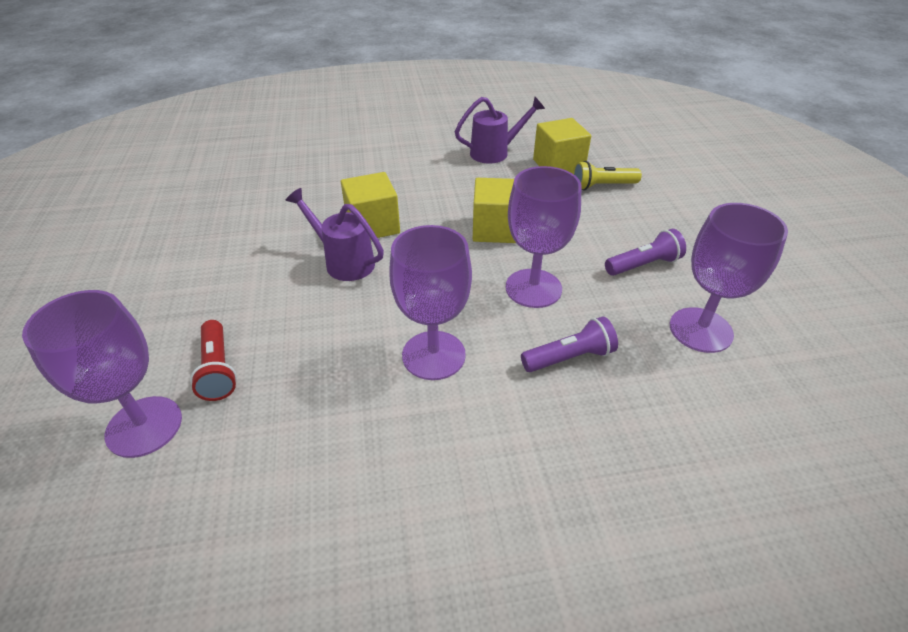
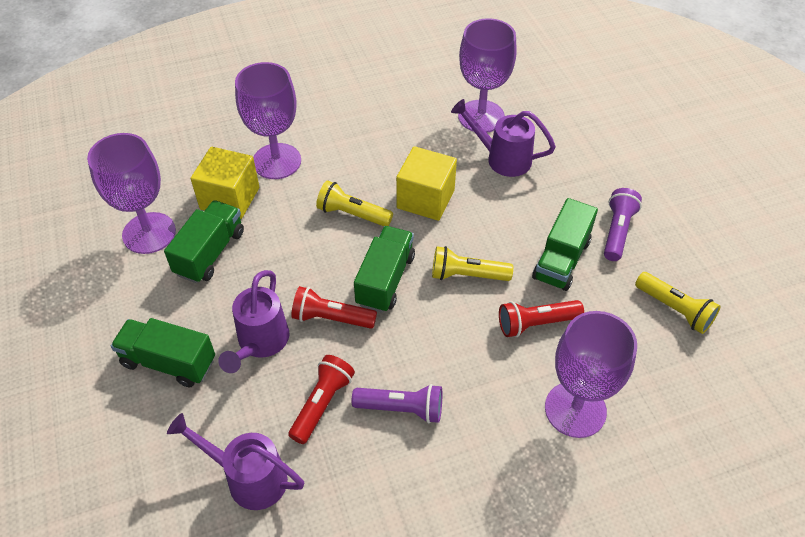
green truck: 0 -> 4
purple watering can: 2 -> 3
red flashlight: 1 -> 3
yellow cube: 3 -> 2
yellow flashlight: 1 -> 3

